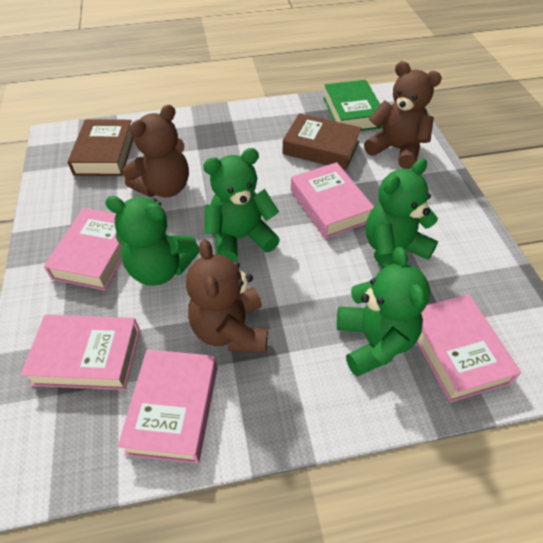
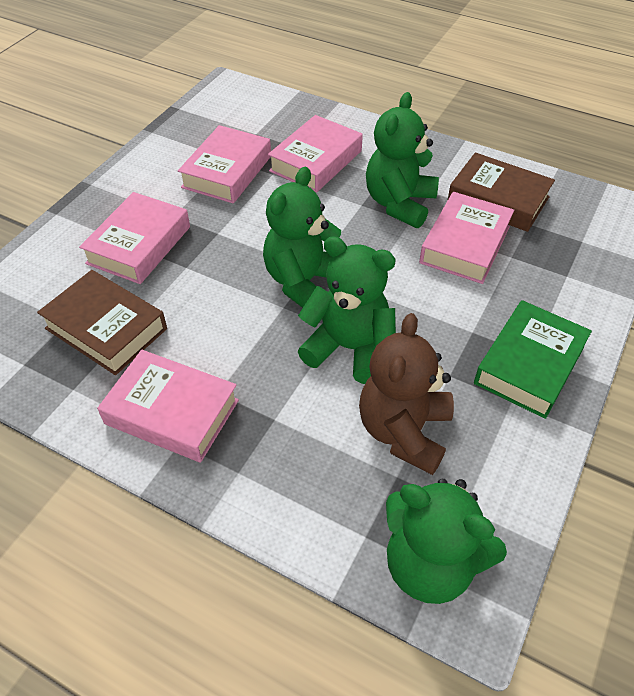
brown teddy bear: 3 -> 1

